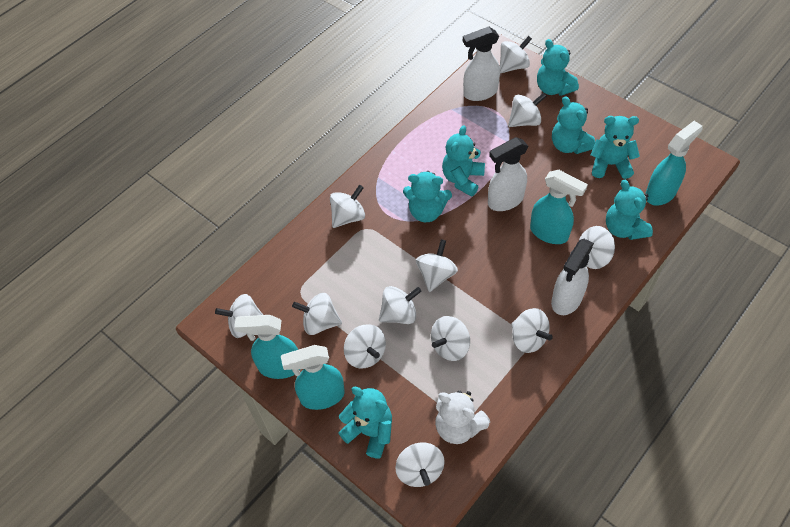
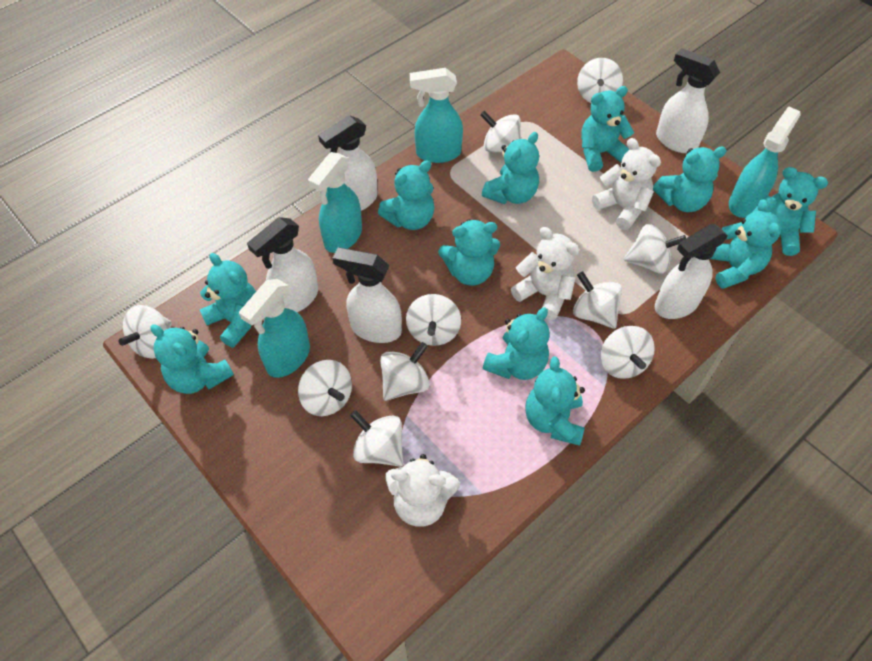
turquoise teddy bear: 7 -> 11
white spinning top: 12 -> 10
white spray bottle: 3 -> 5
white teddy bear: 1 -> 3

